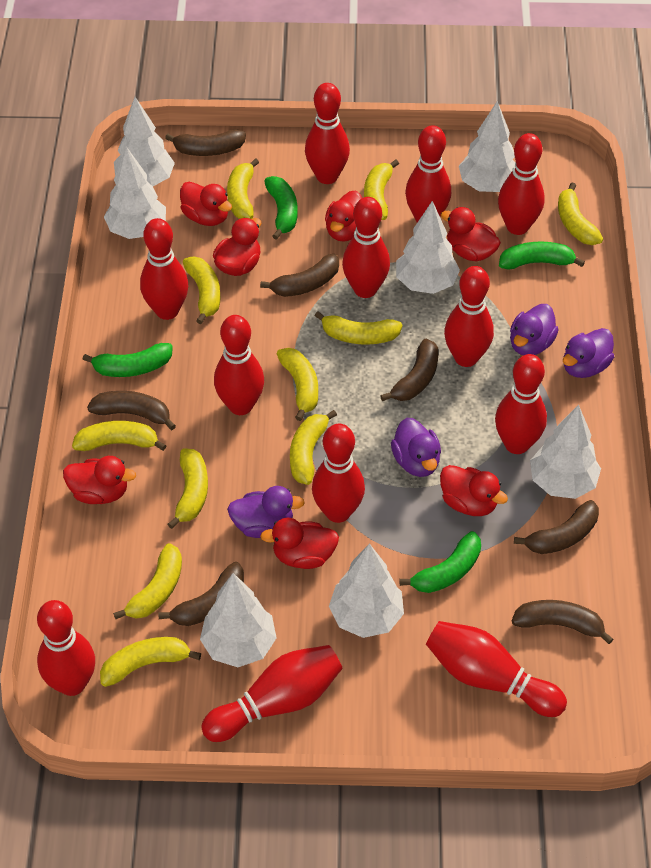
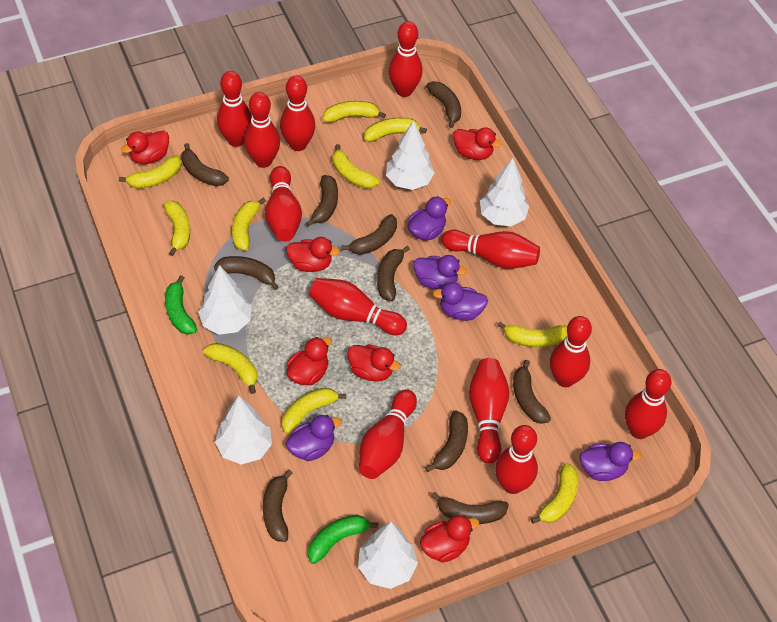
brown banana: 7 -> 10
green banana: 4 -> 2
purple duck: 4 -> 5
red duck: 7 -> 6
white tree: 7 -> 5
yellow banana: 11 -> 10

